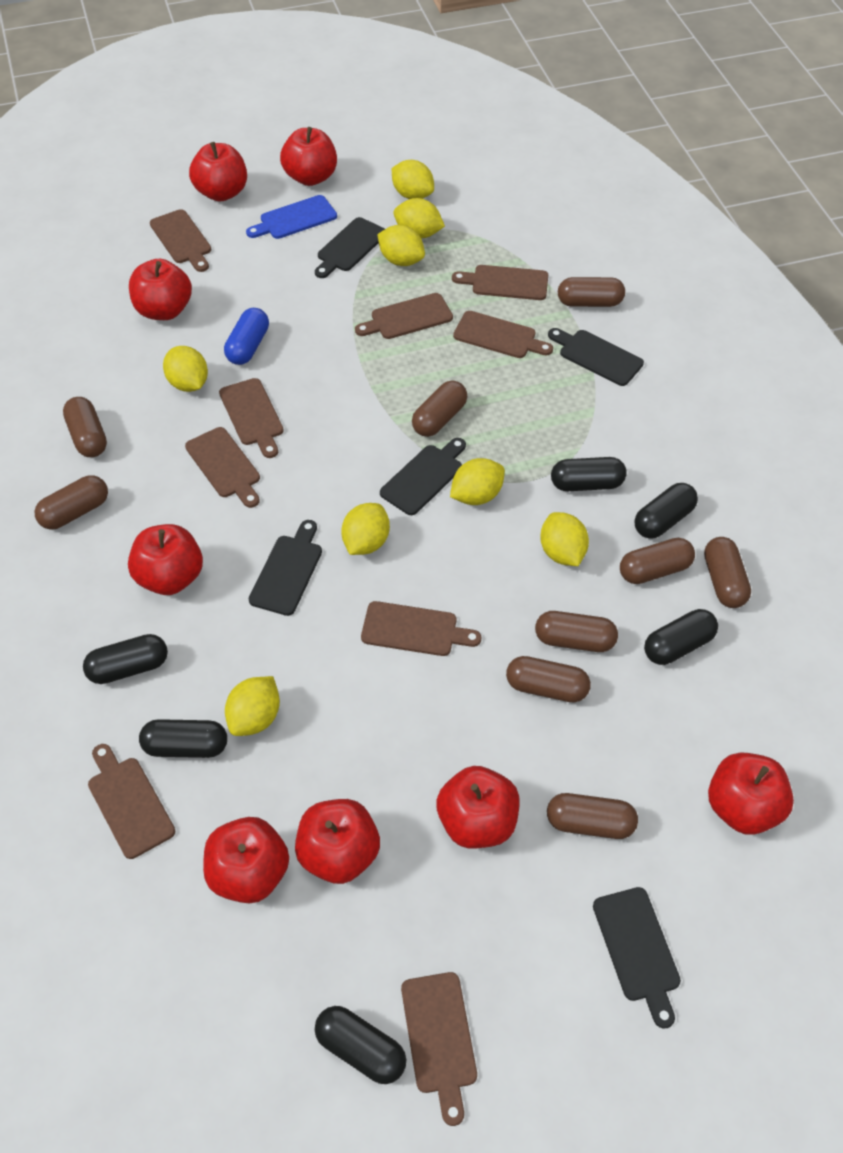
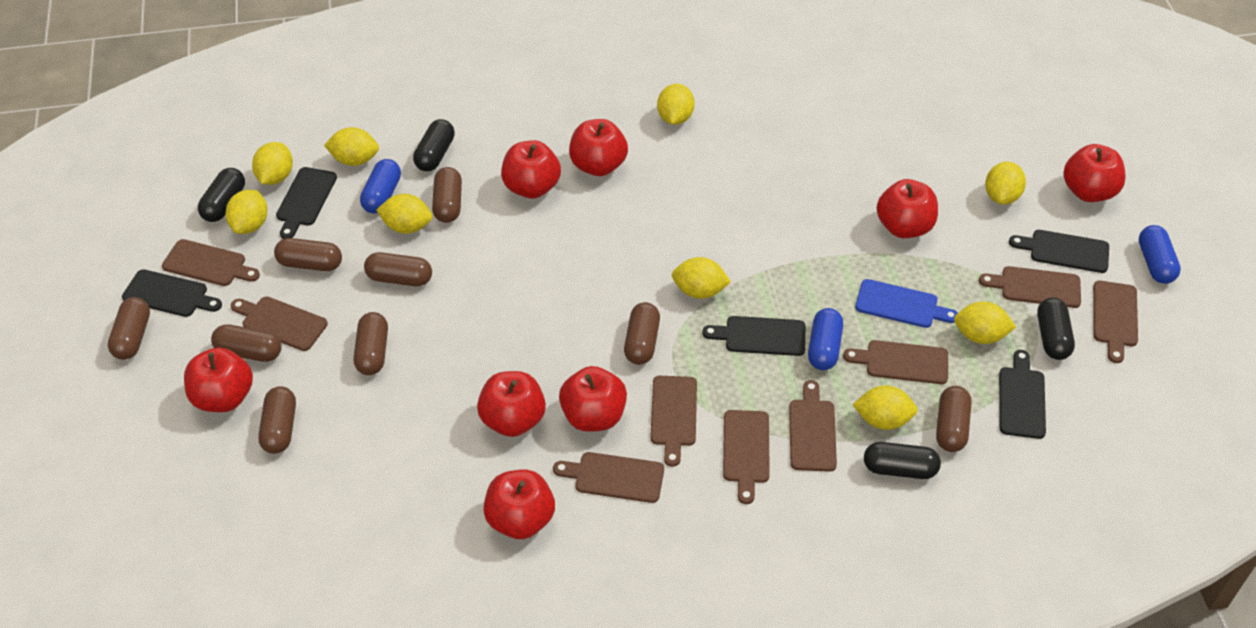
black capsule: 6 -> 4
blue capsule: 1 -> 3
yellow lemon: 8 -> 9

